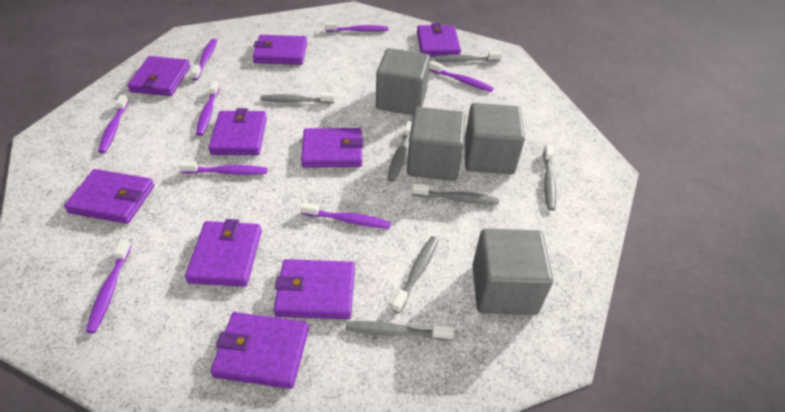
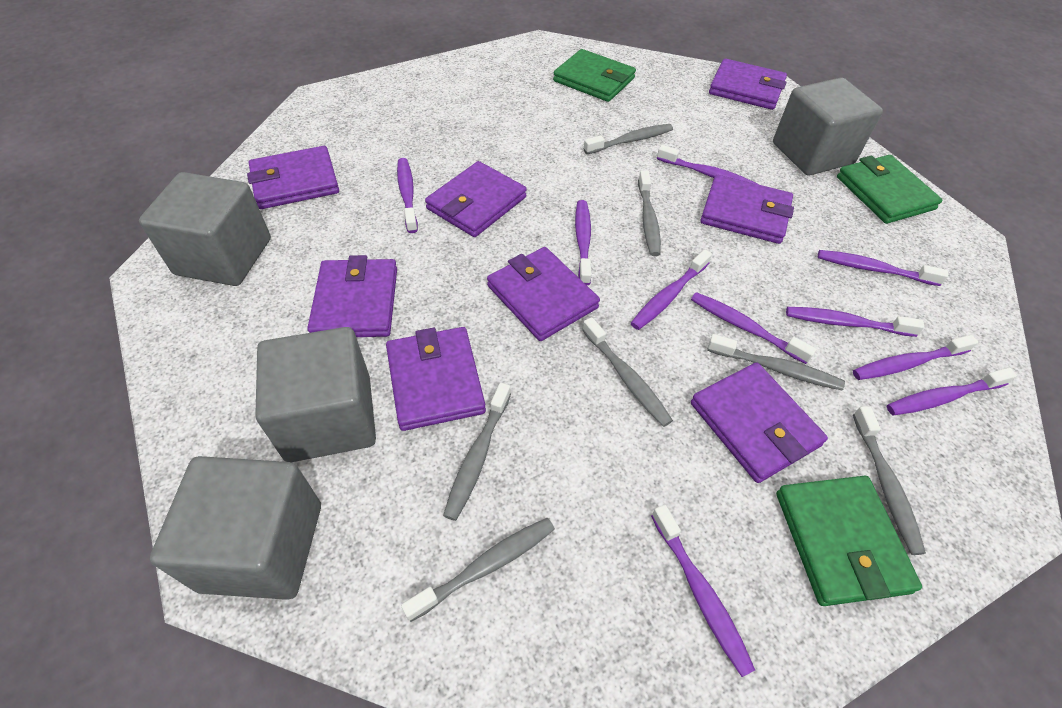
green wallet: 0 -> 3
purple toothbrush: 8 -> 10
purple wallet: 9 -> 8

